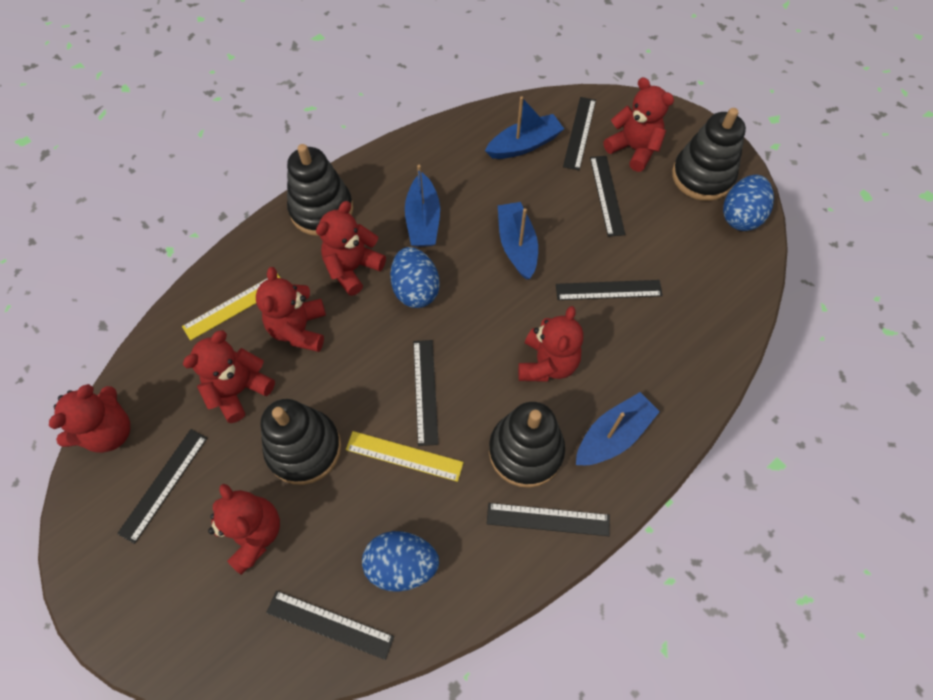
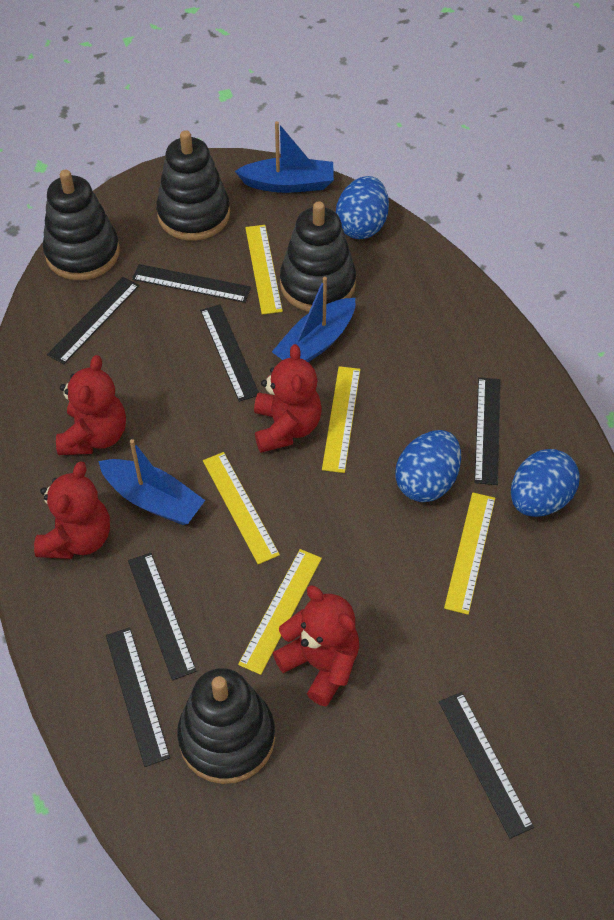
blue boat: 4 -> 3
red teddy bear: 7 -> 4
yellow ruler: 2 -> 5

